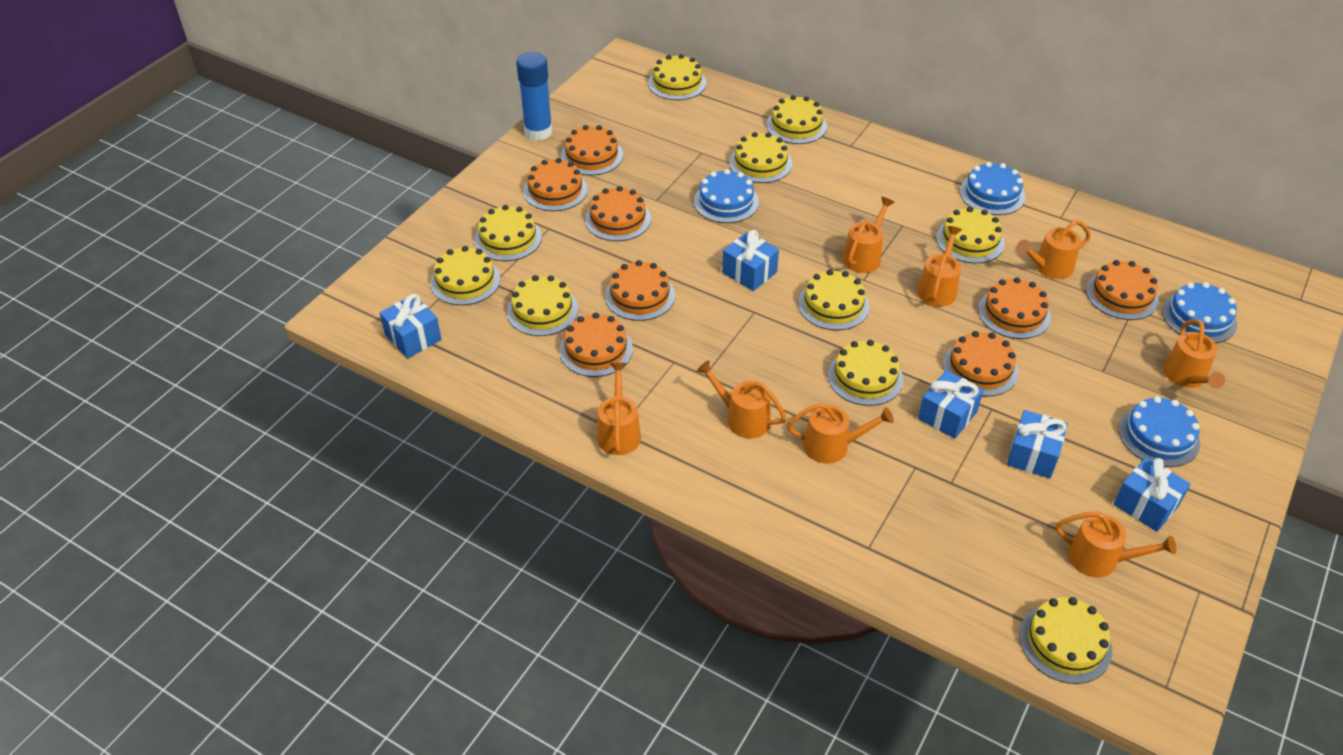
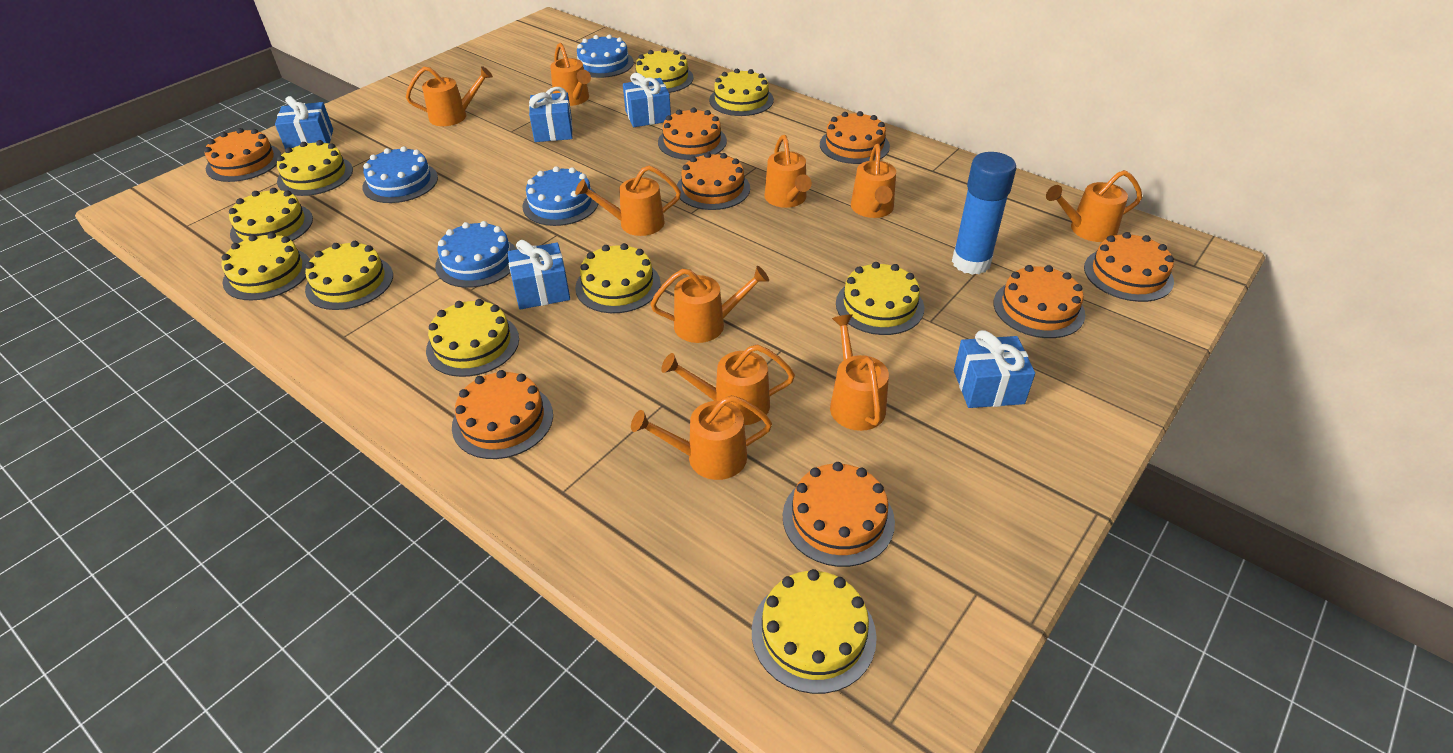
orange watering can: 8 -> 10

